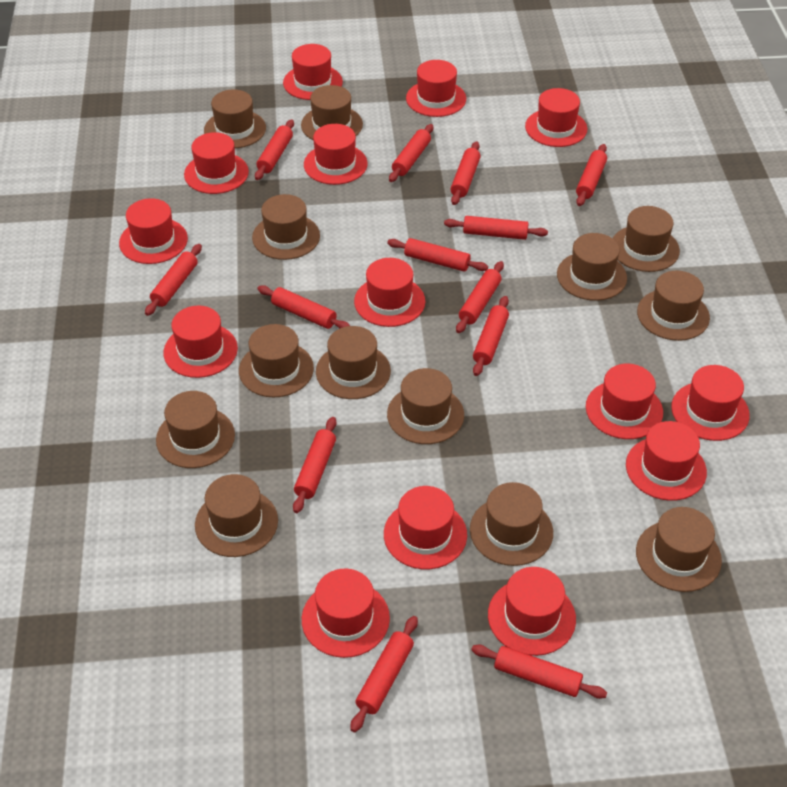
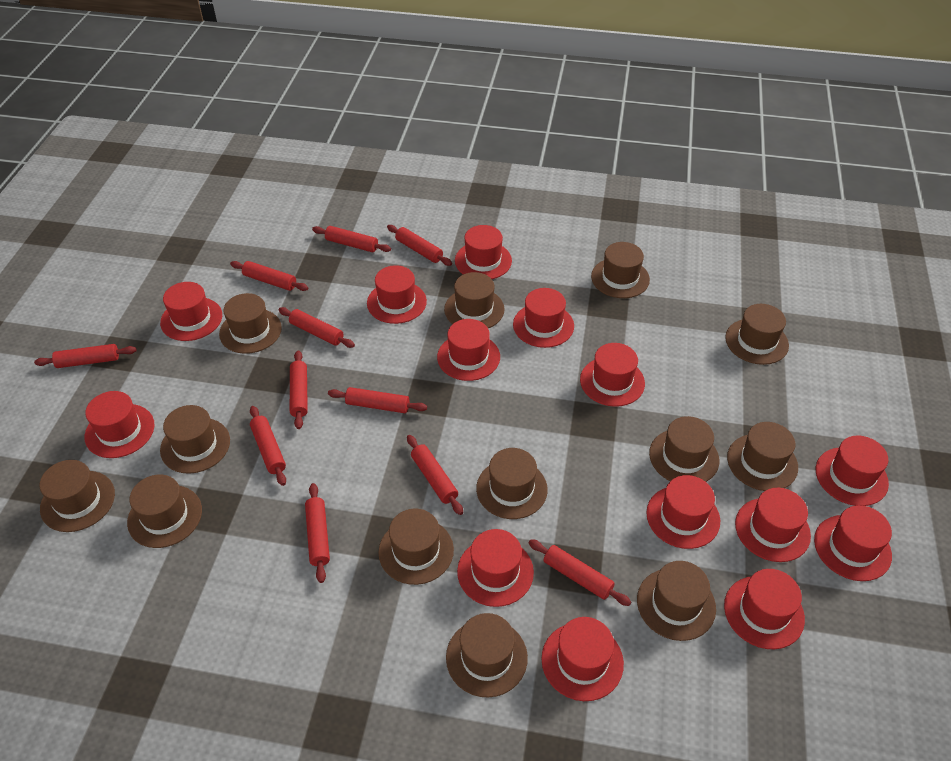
red rolling pin: 13 -> 11

